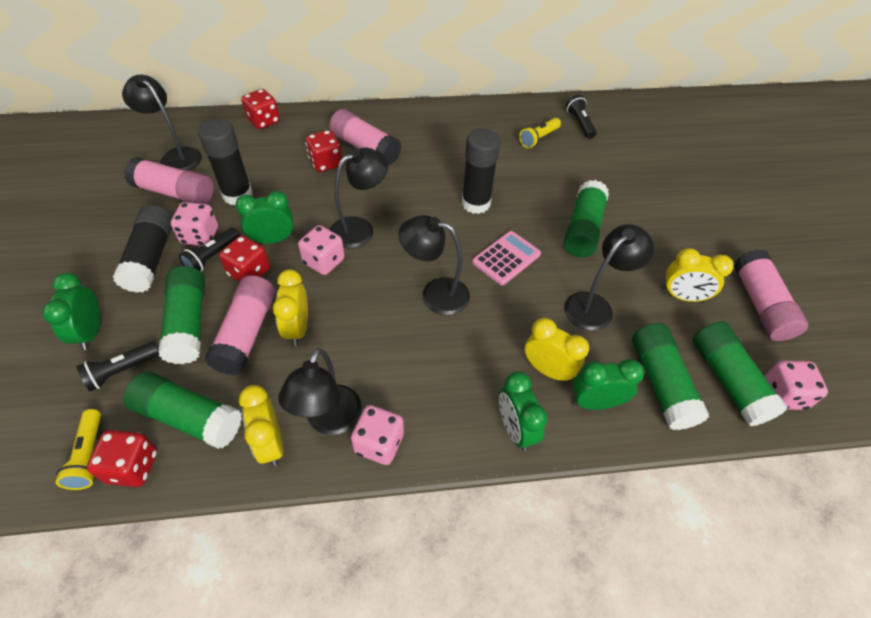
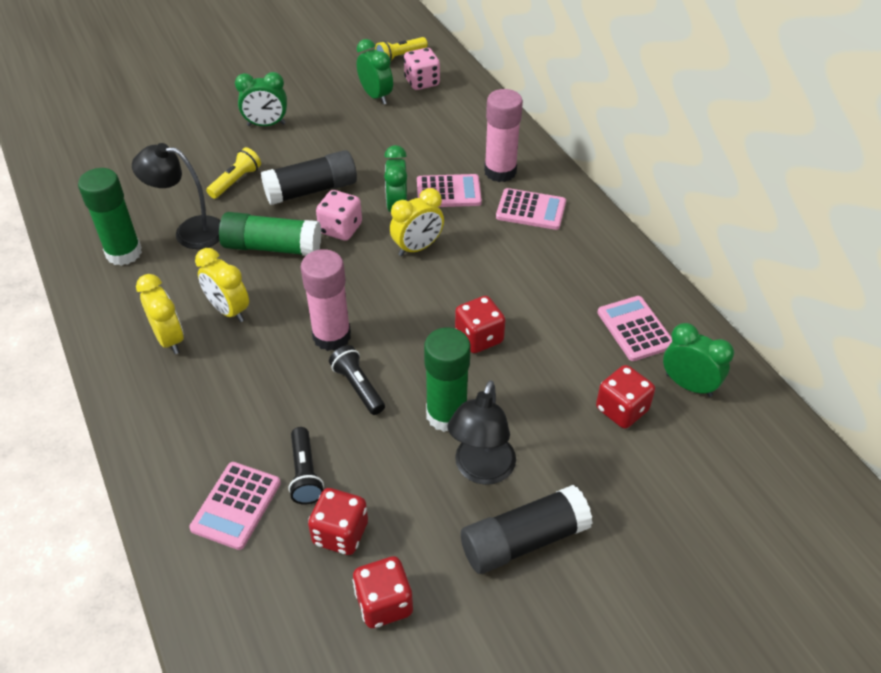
black flashlight: 3 -> 2
black glue stick: 3 -> 2
black lamp: 5 -> 2
green glue stick: 5 -> 3
pink calculator: 1 -> 4
pink dice: 4 -> 2
pink glue stick: 4 -> 2
yellow clock: 4 -> 3

